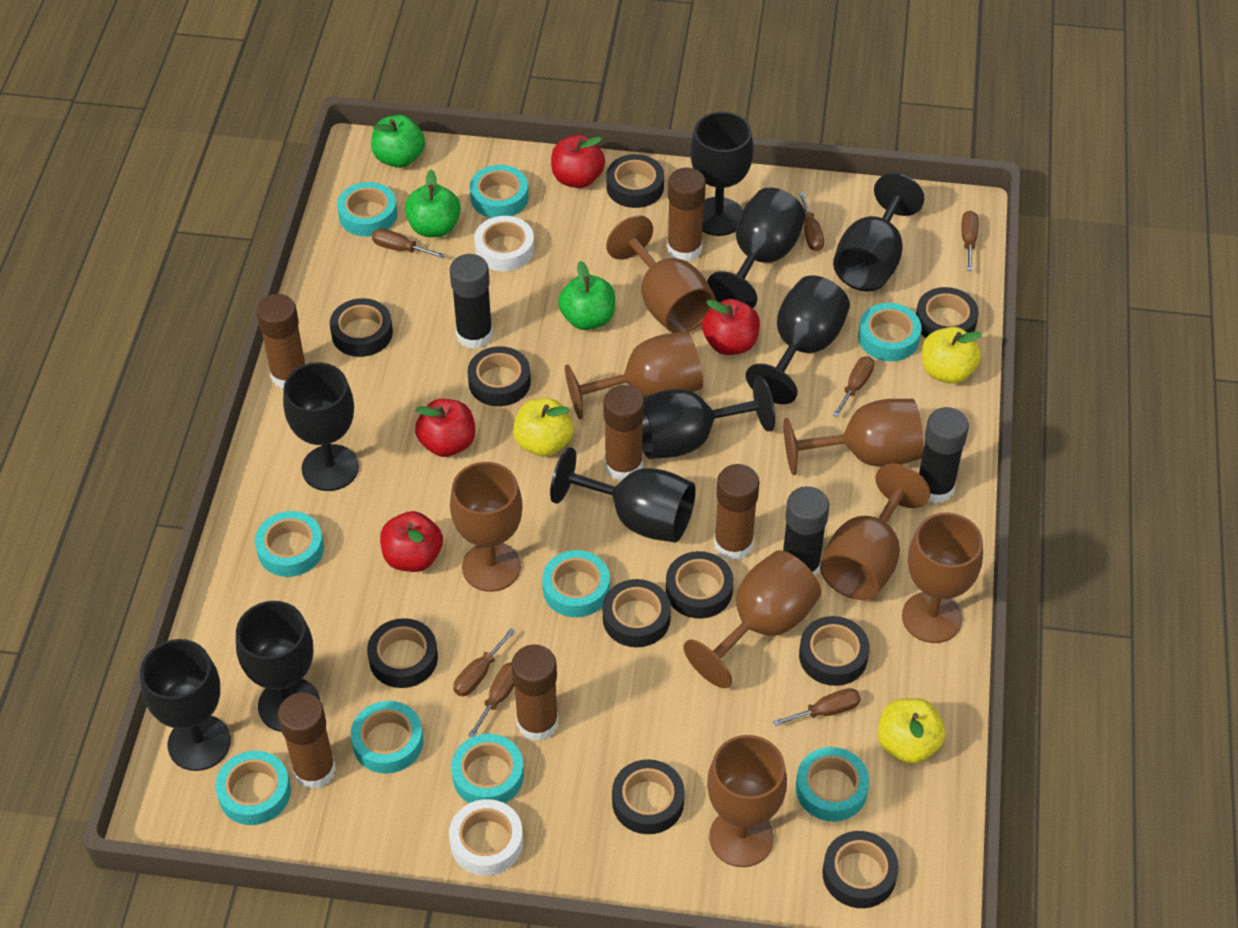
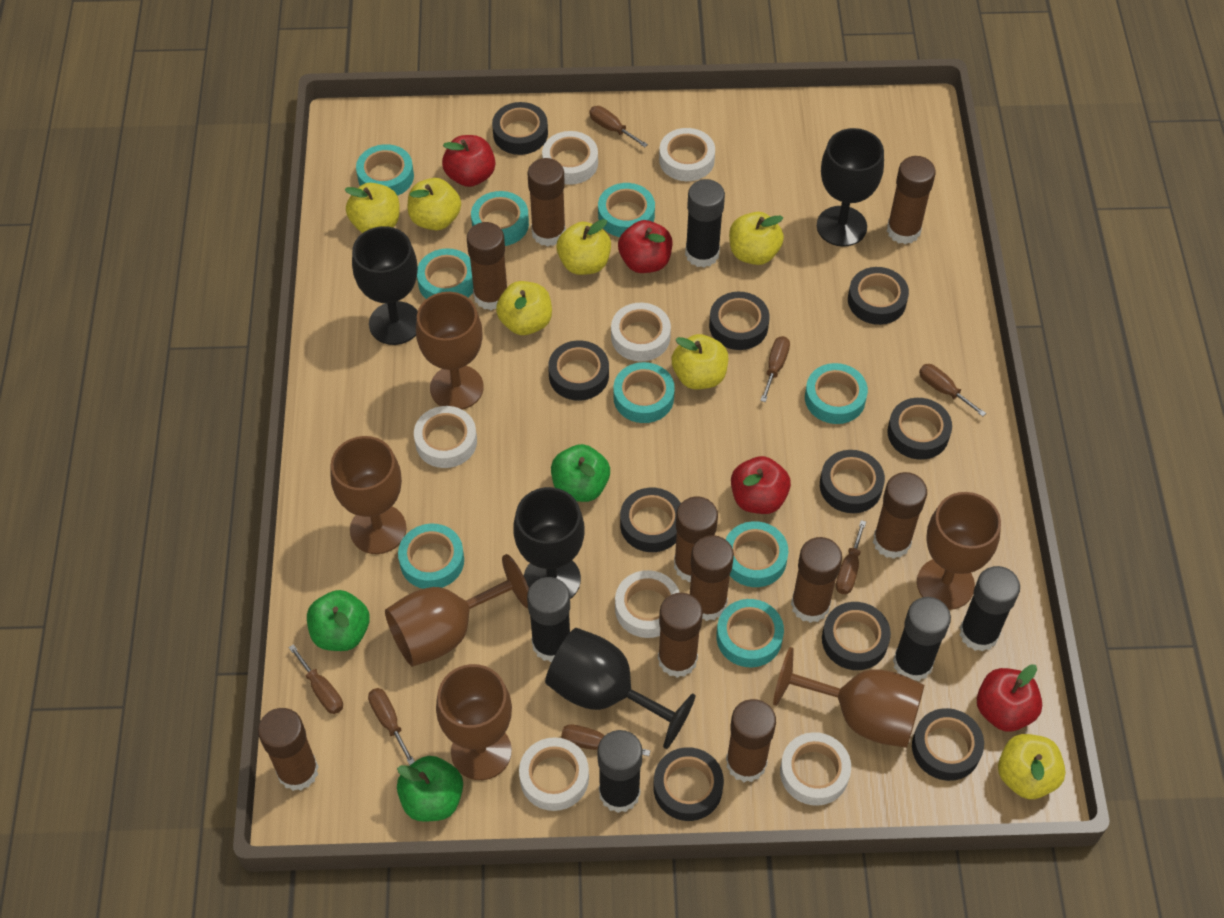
black glue stick: 3 -> 5
black goblet: 9 -> 4
brown glue stick: 6 -> 10
brown goblet: 8 -> 6
white tape: 2 -> 7
yellow apple: 3 -> 7

